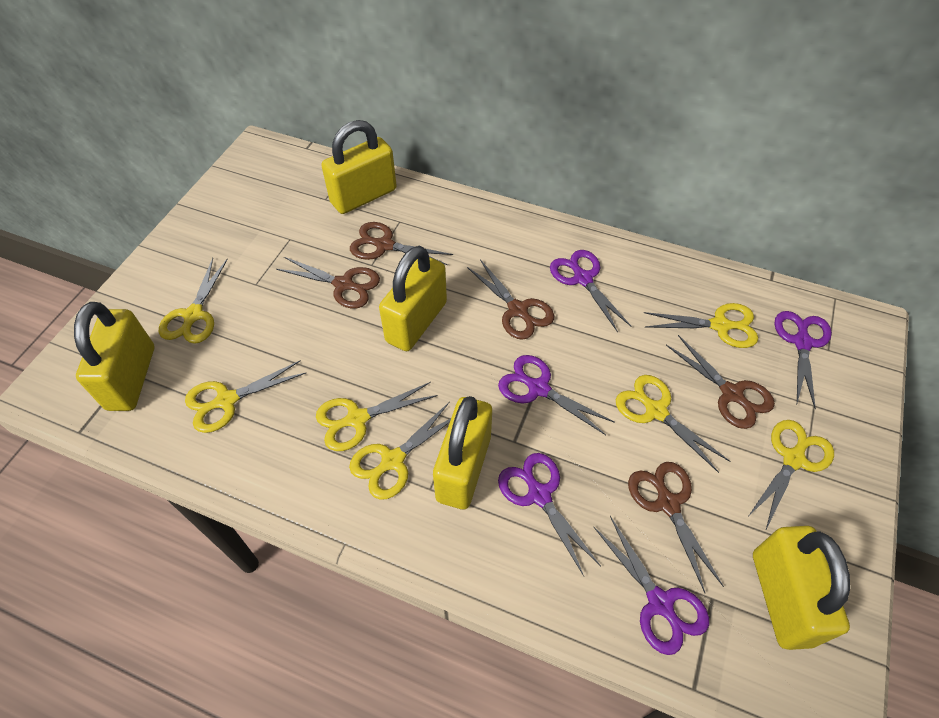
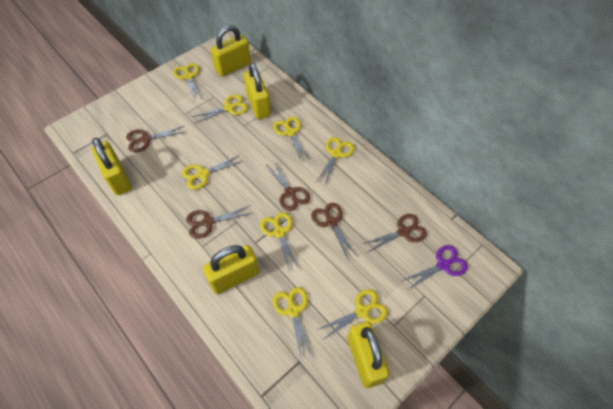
purple scissors: 5 -> 1
yellow scissors: 7 -> 8

